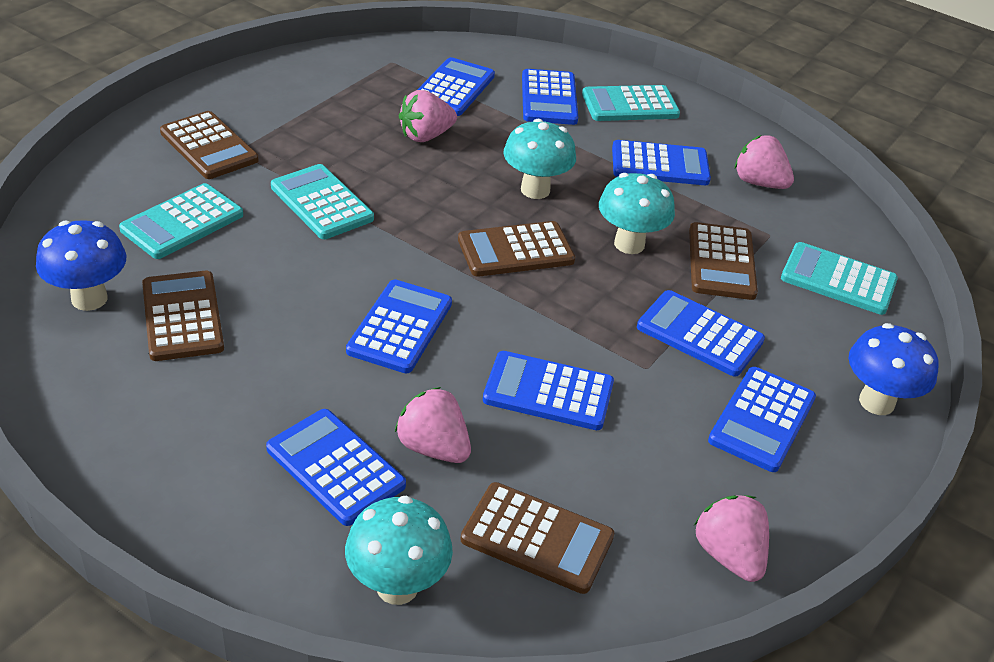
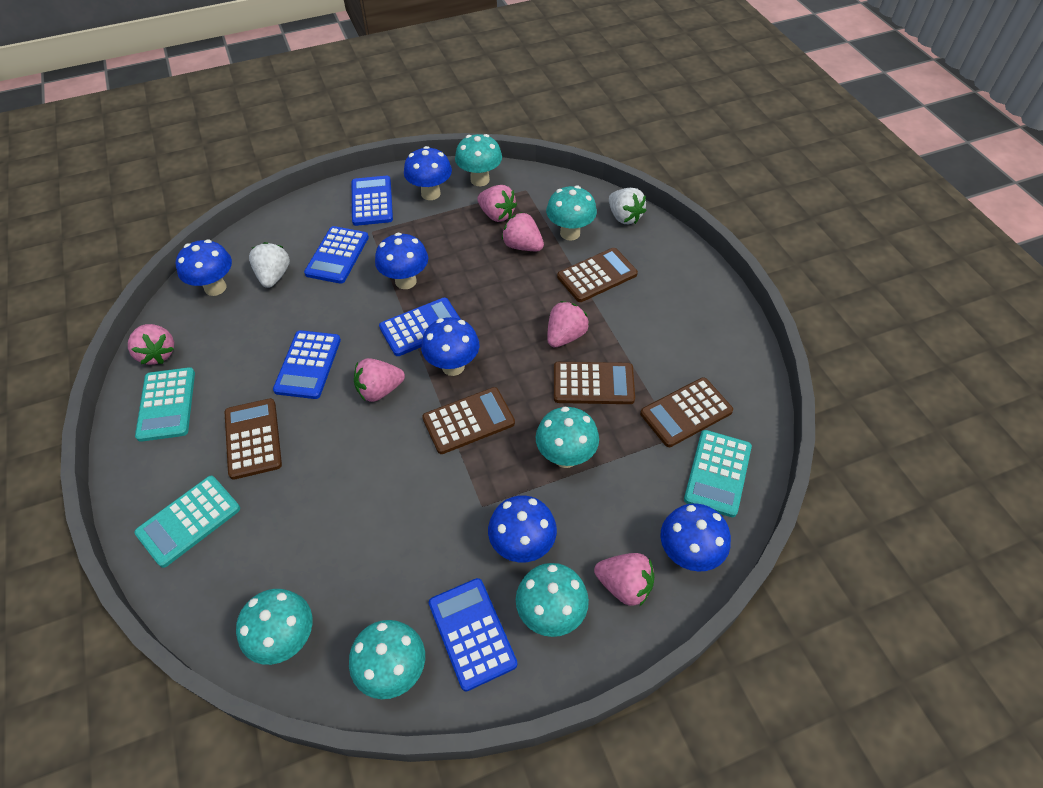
blue calculator: 8 -> 5
blue mushroom: 2 -> 6
pink strawberry: 4 -> 6
turquoise calculator: 4 -> 3
turquoise mushroom: 3 -> 6
white strawberry: 0 -> 2

